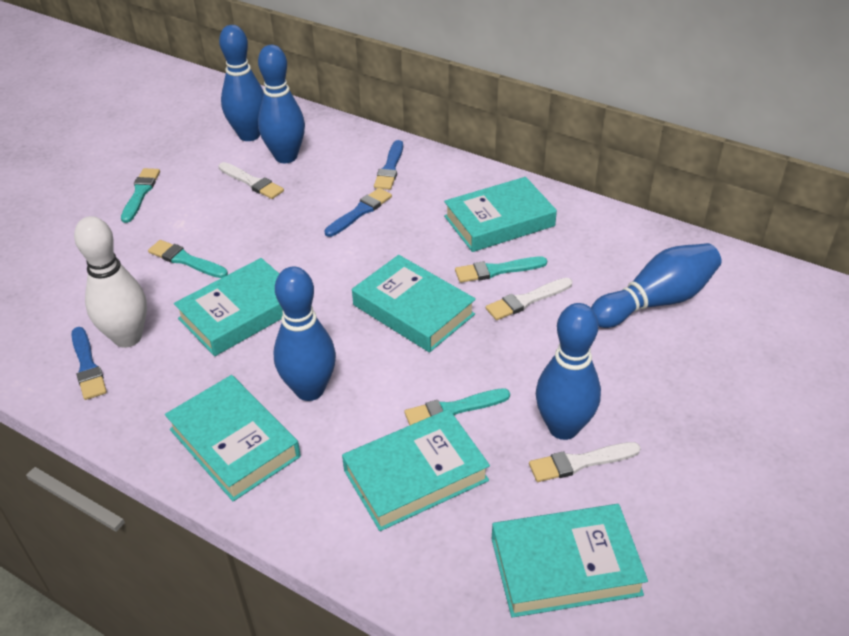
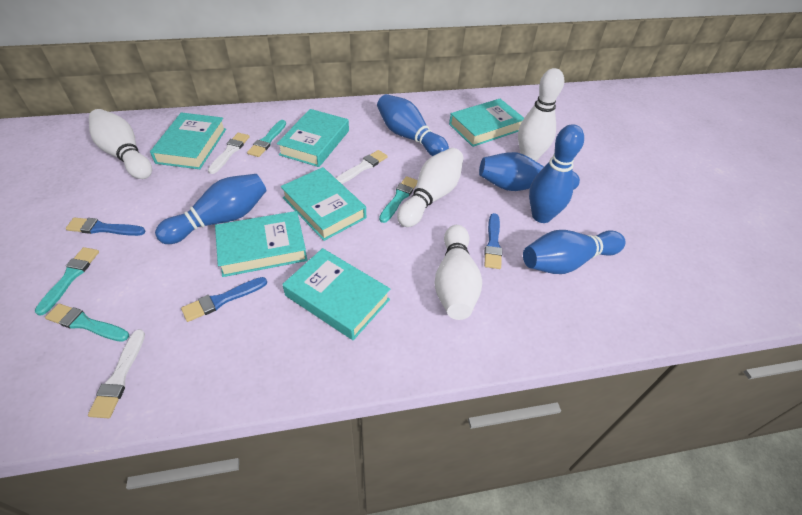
white bowling pin: 1 -> 4

